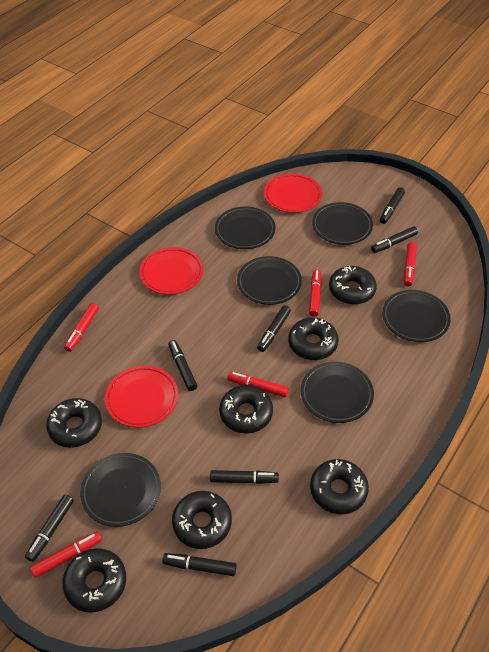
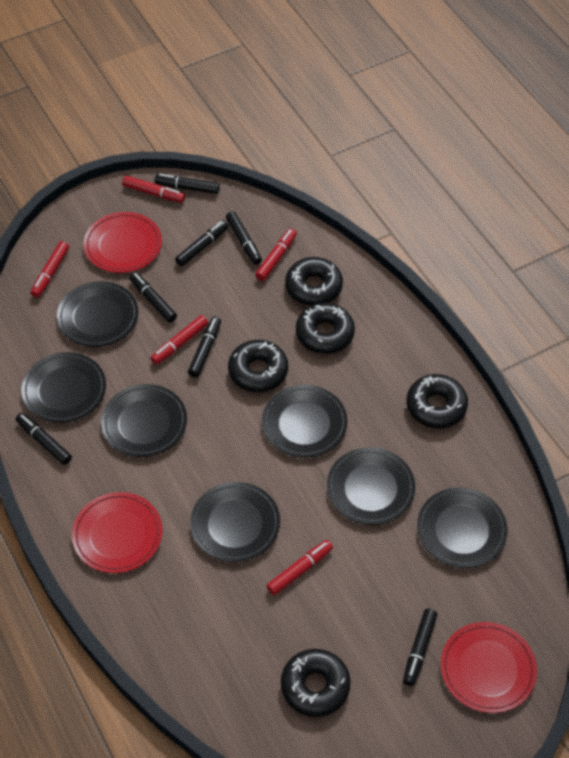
black donut: 7 -> 5
black plate: 6 -> 7

